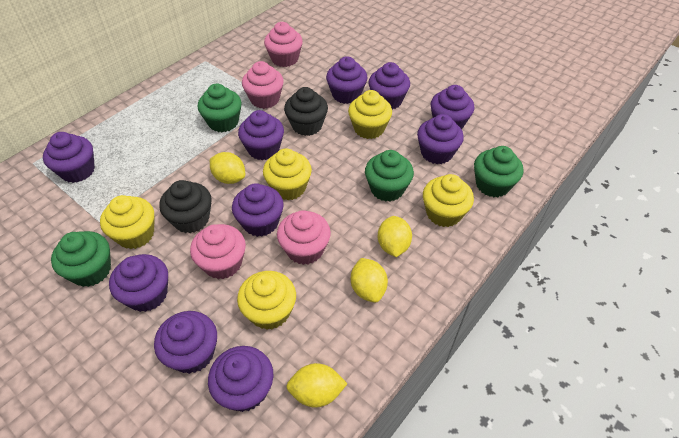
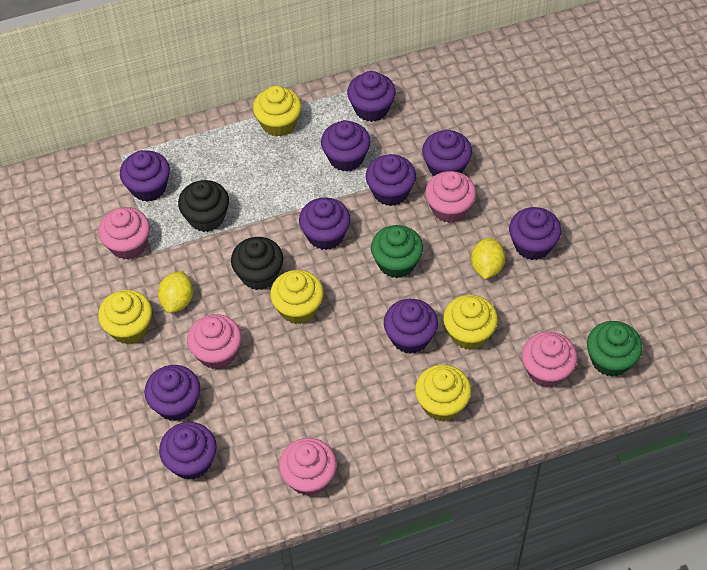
green cupcake: 4 -> 2
pink cupcake: 4 -> 5
yellow lemon: 4 -> 2

